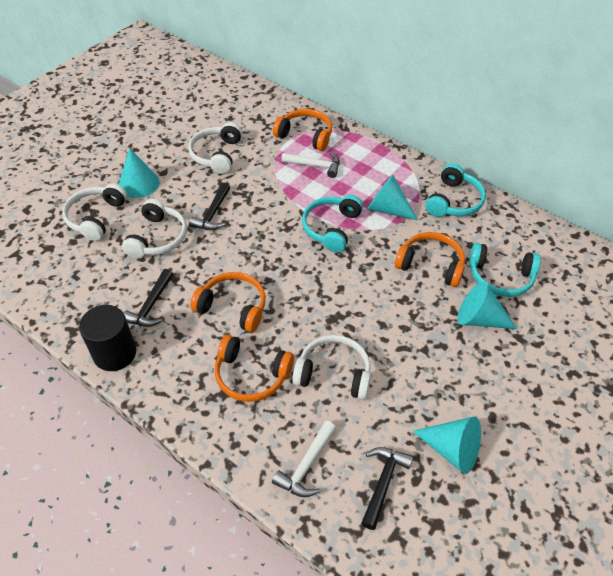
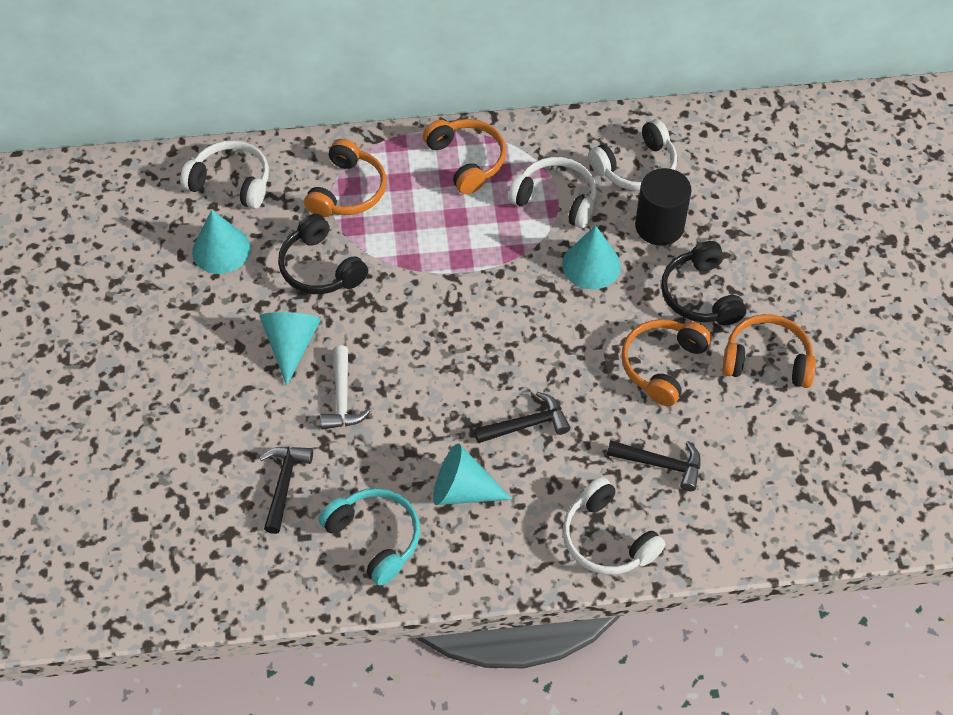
black headphones: 0 -> 2
turquoise headphones: 3 -> 1
white hammer: 2 -> 1

